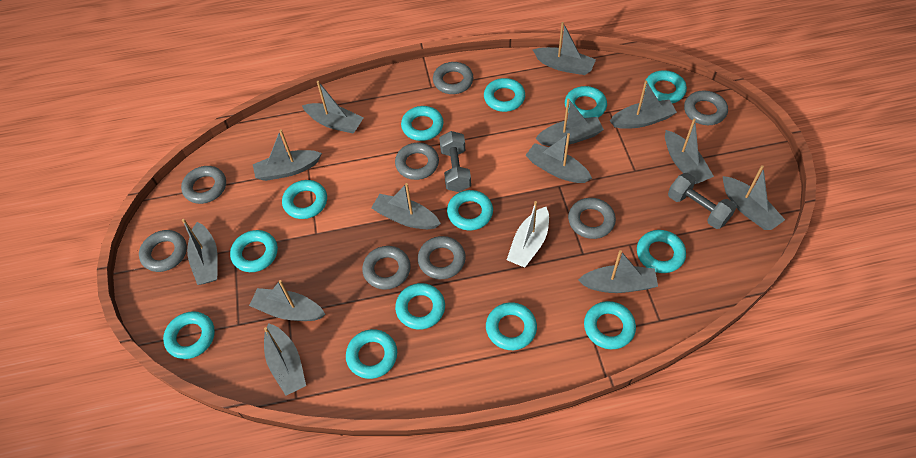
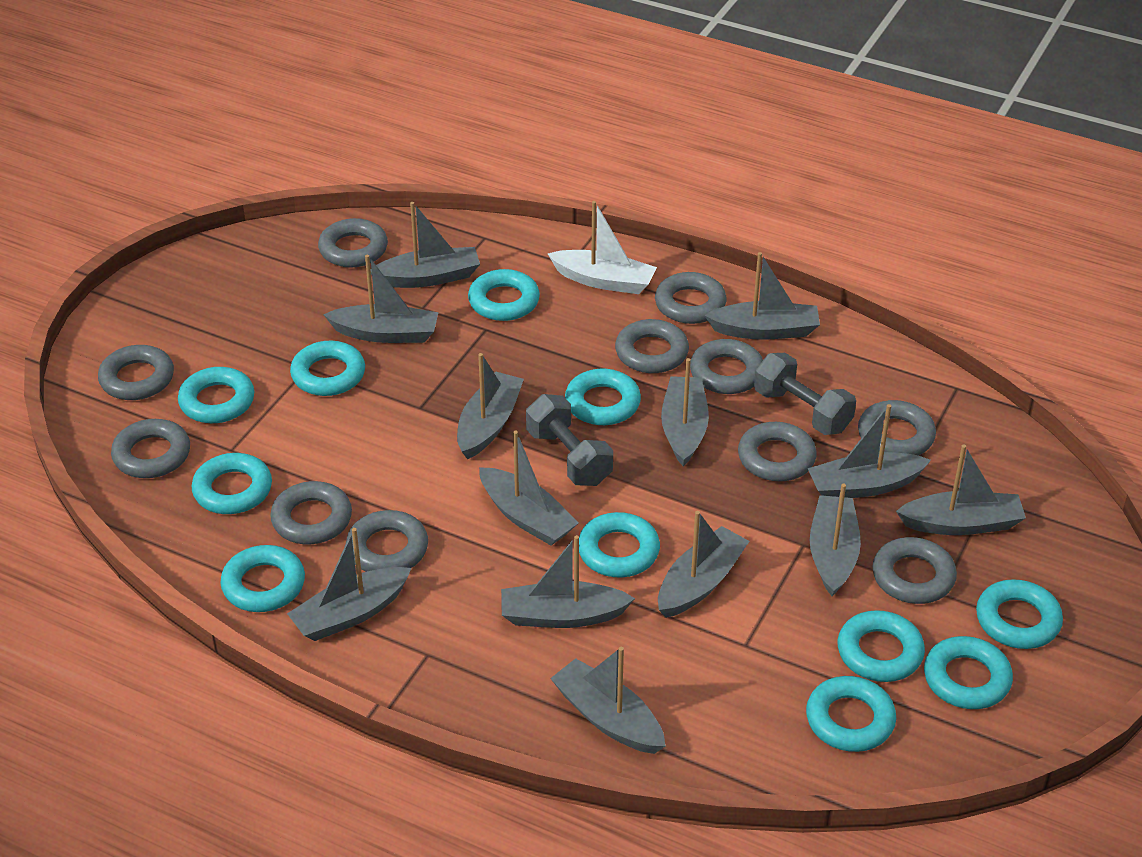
grey ring: 8 -> 11
turquoise ring: 13 -> 11

